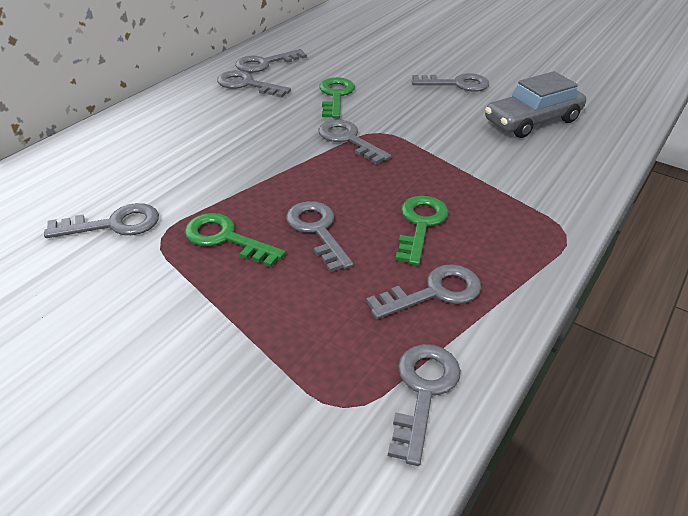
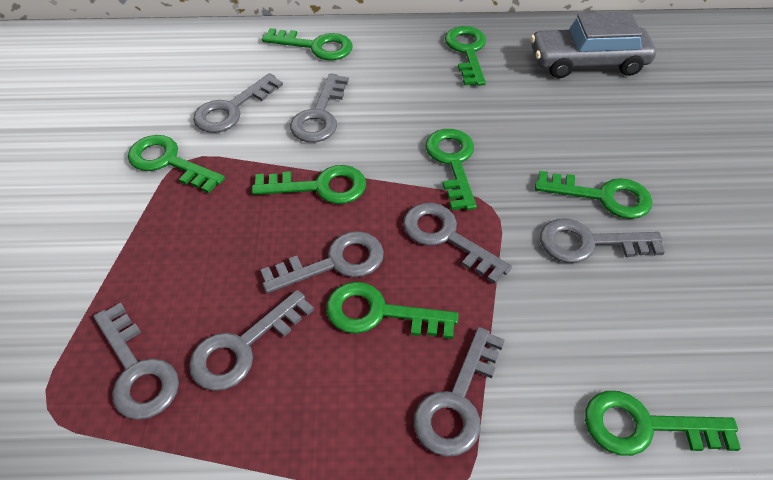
green key: 3 -> 8

